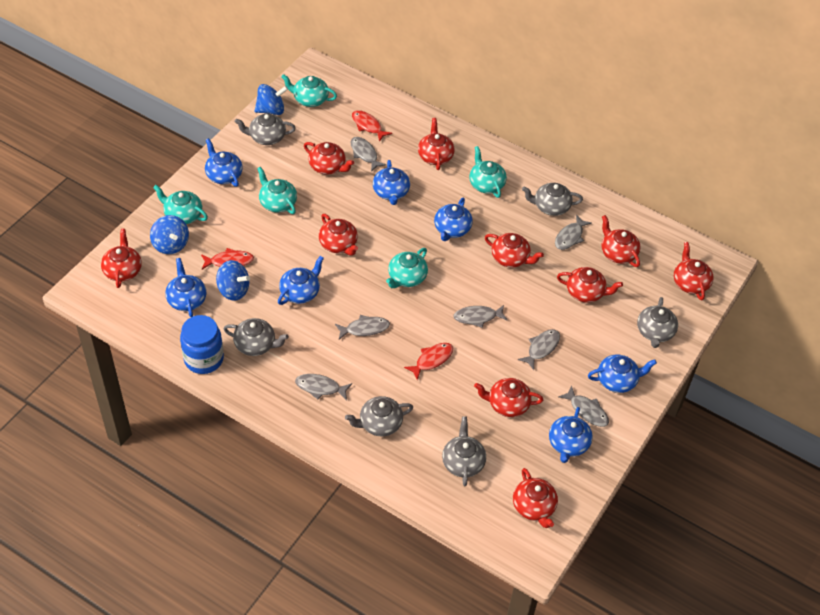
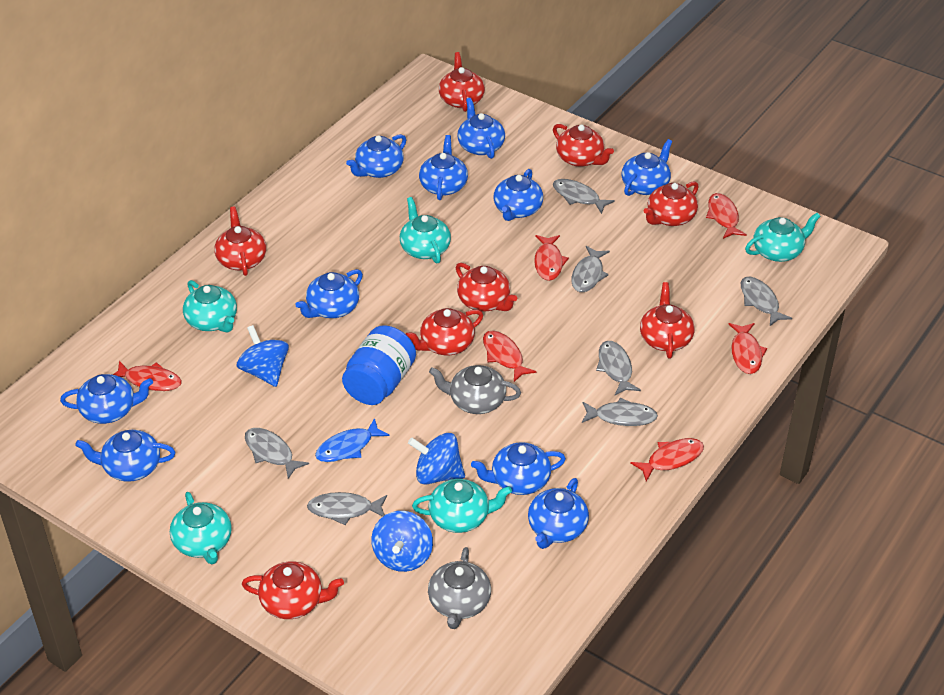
blue fish: 0 -> 1
blue teapot: 7 -> 10
grey teapot: 6 -> 2
red fish: 3 -> 6
red teapot: 10 -> 8

